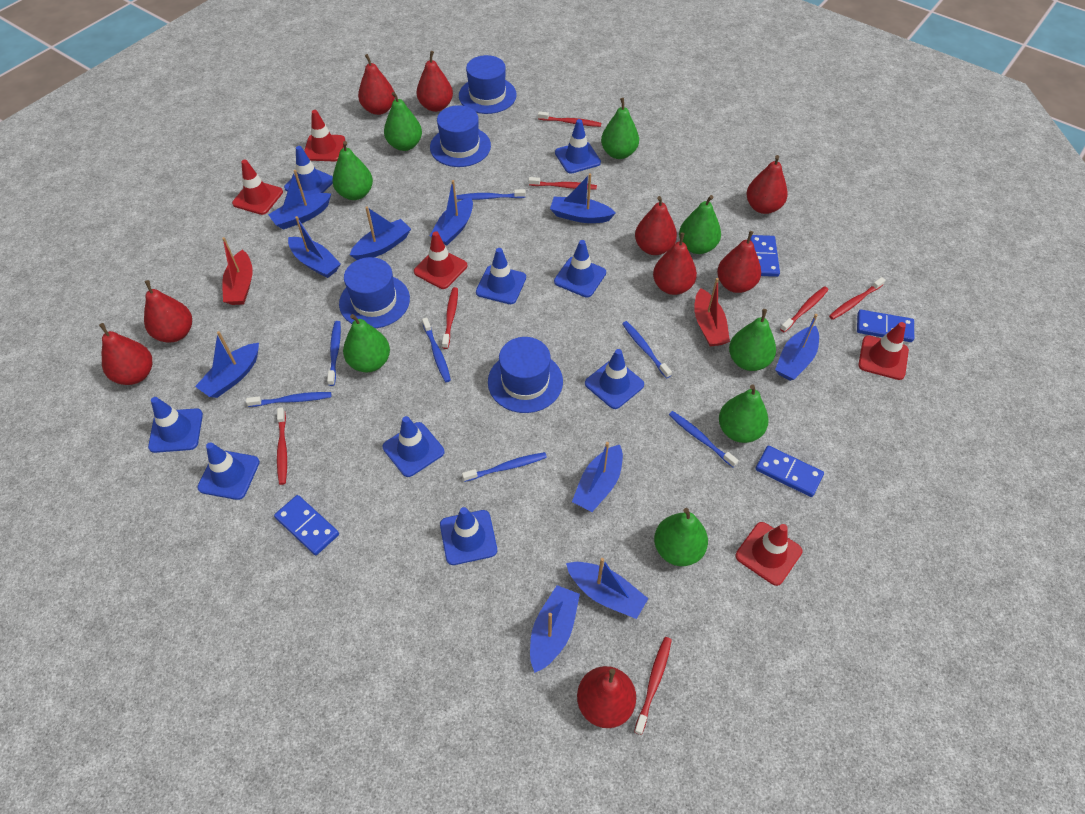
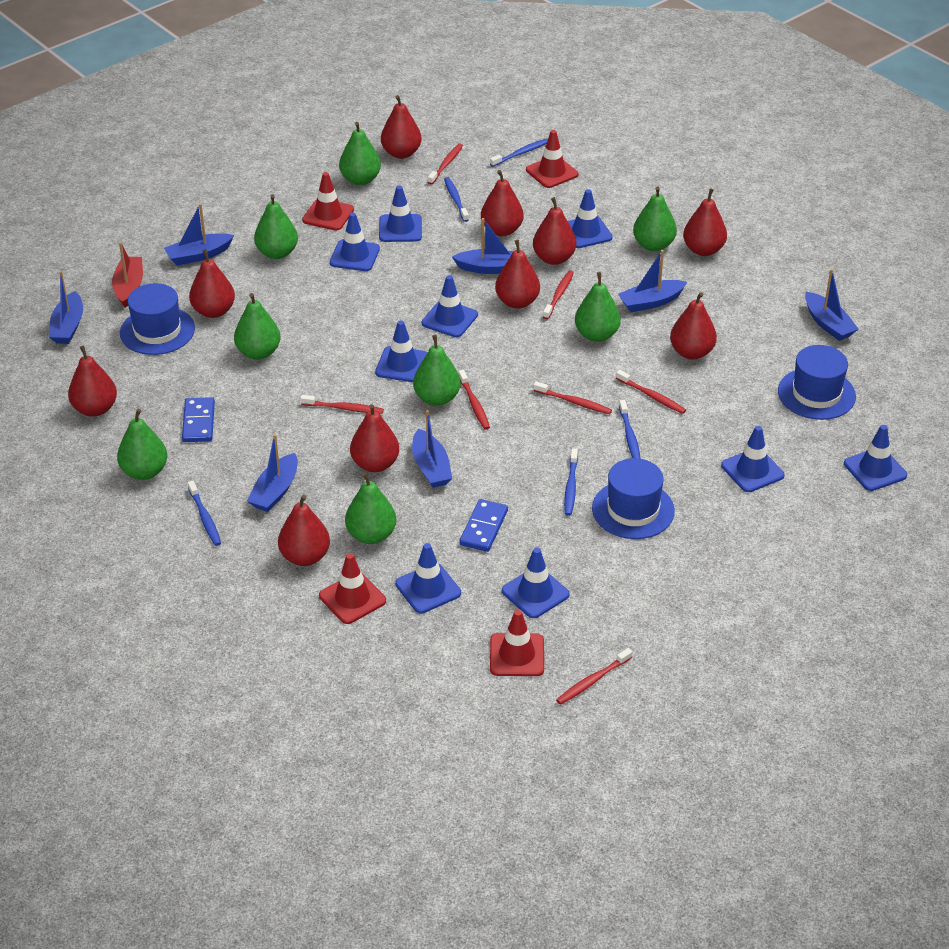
blue boat: 10 -> 7
blue domino: 4 -> 2
blue hat: 4 -> 3
blue toothbrush: 7 -> 5
red boat: 2 -> 1
red pear: 9 -> 10
red traffic cone: 5 -> 4

